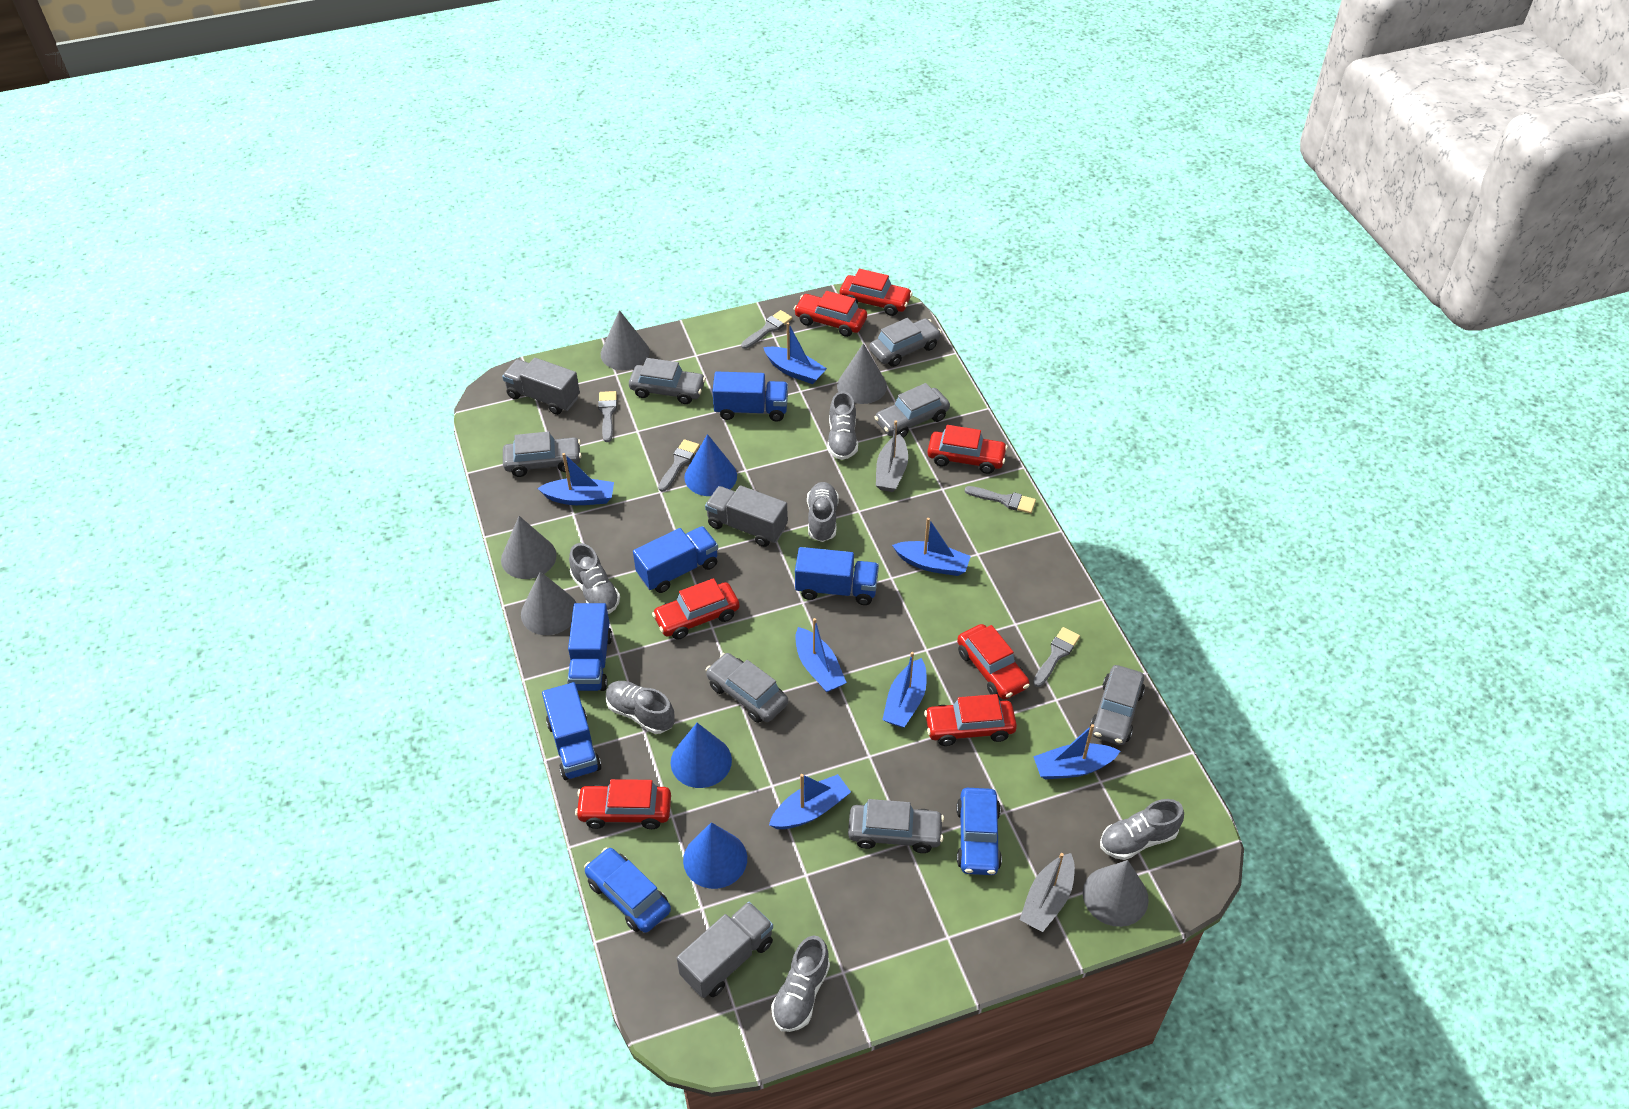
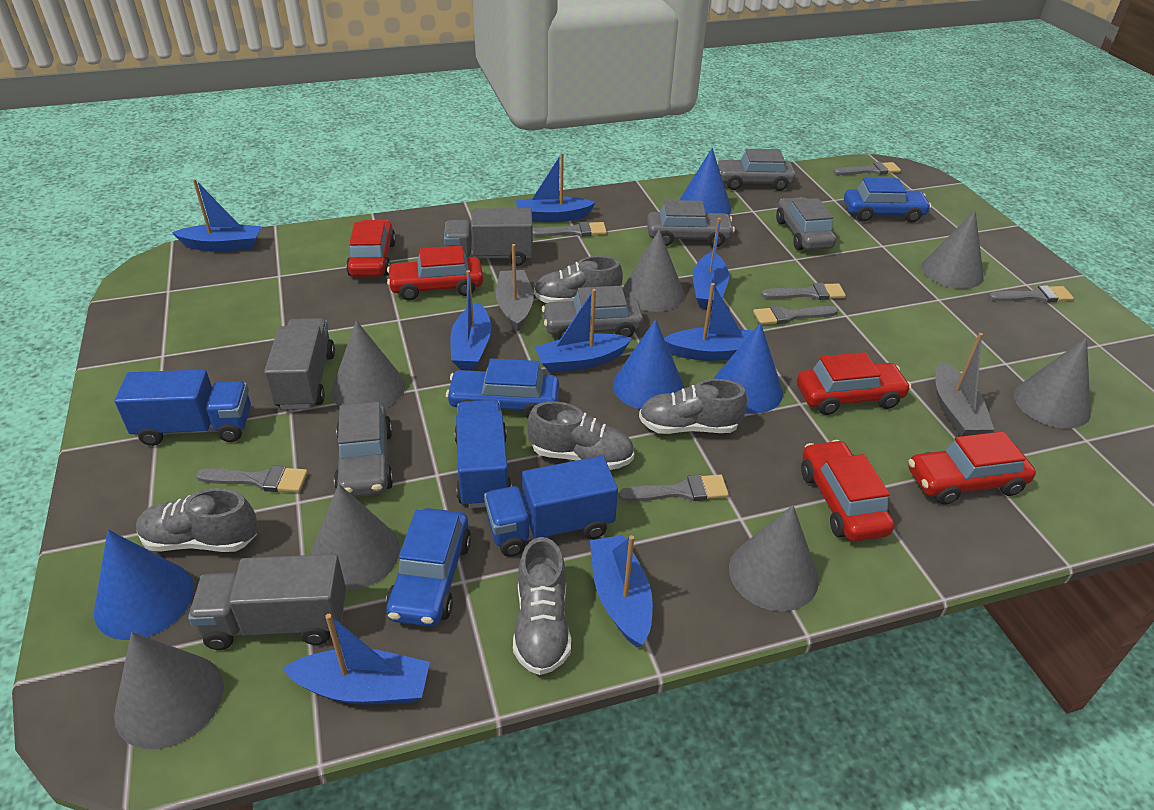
blue boat: 7 -> 8
blue car: 2 -> 3
blue cone: 3 -> 4
blue truck: 5 -> 3
grey brush: 5 -> 7
grey car: 7 -> 5
grey cone: 5 -> 7
grey shoe: 6 -> 5
red car: 7 -> 5

